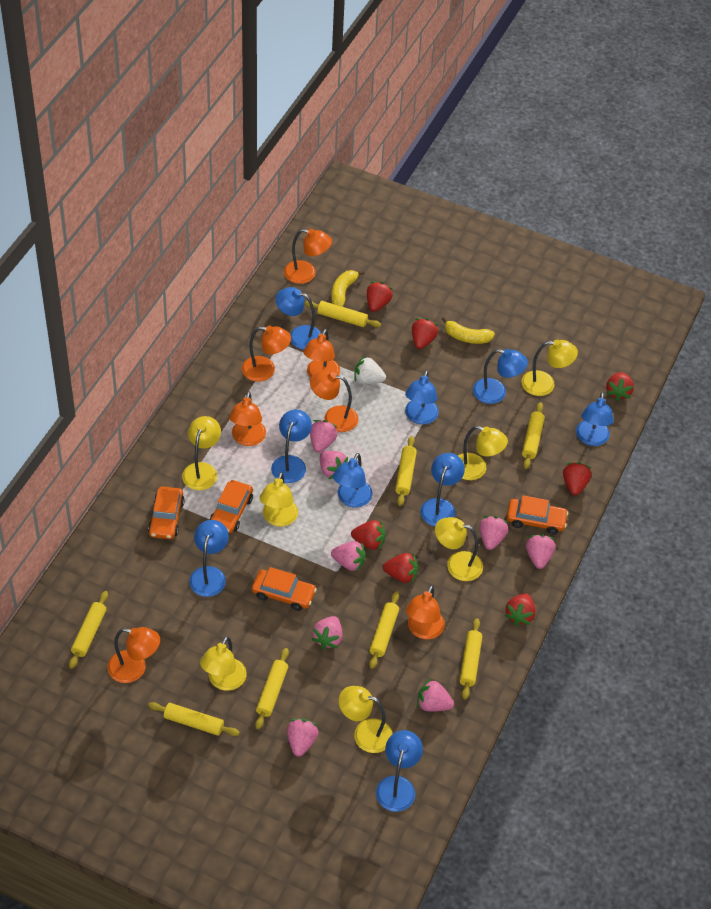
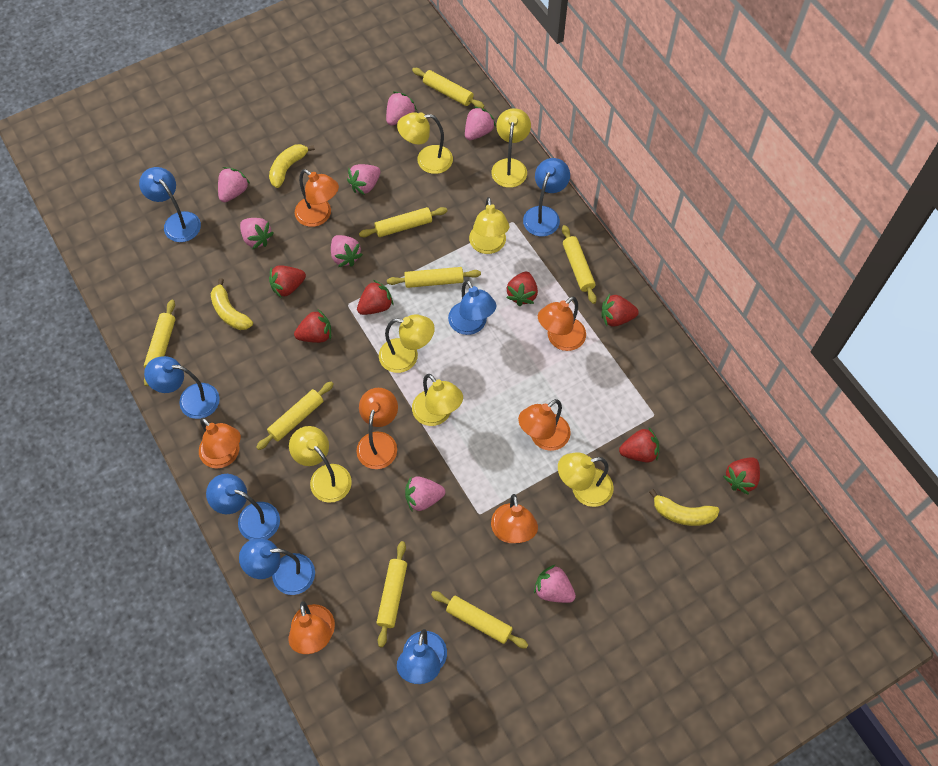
blue lamp: 9 -> 7
orange car: 4 -> 0
white strawberry: 1 -> 0
yellow banana: 2 -> 3

